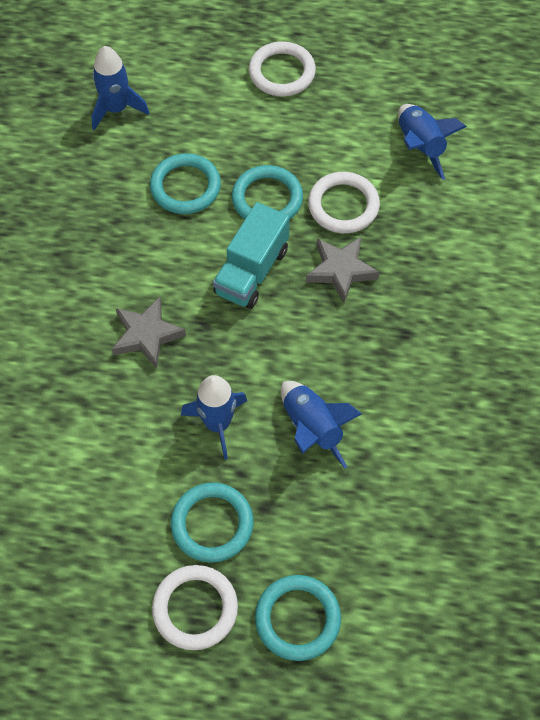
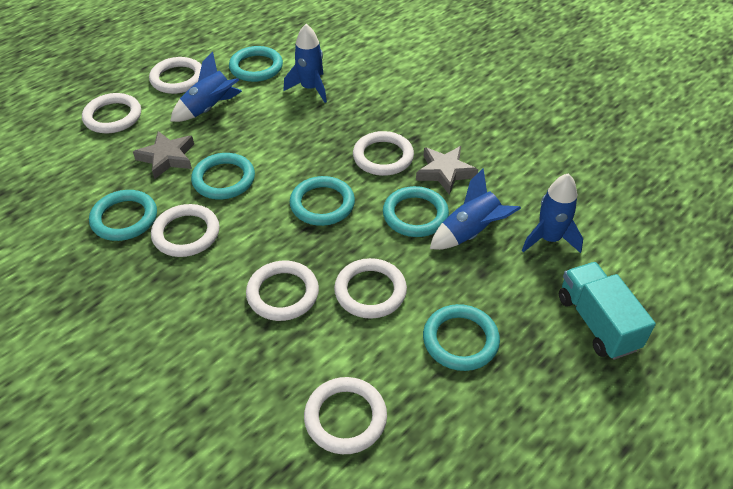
turquoise ring: 4 -> 6
white ring: 3 -> 7

